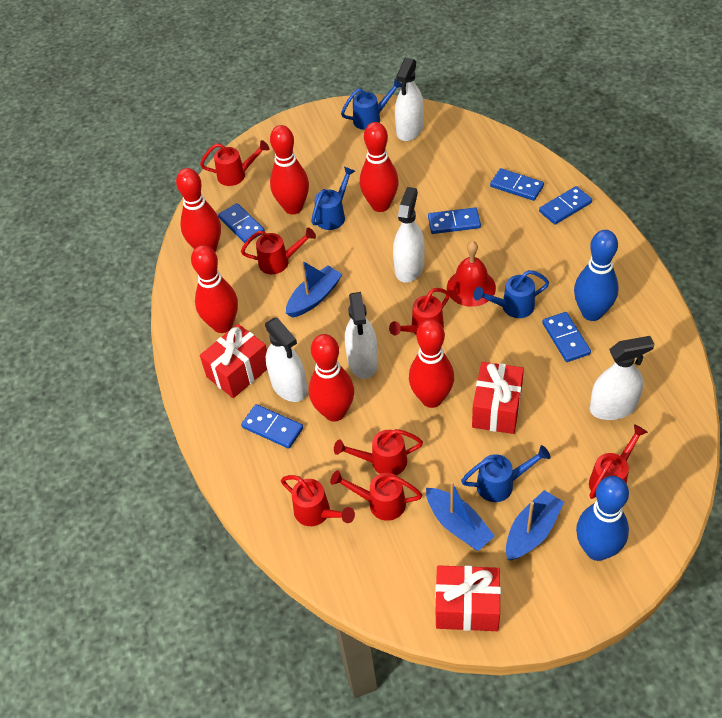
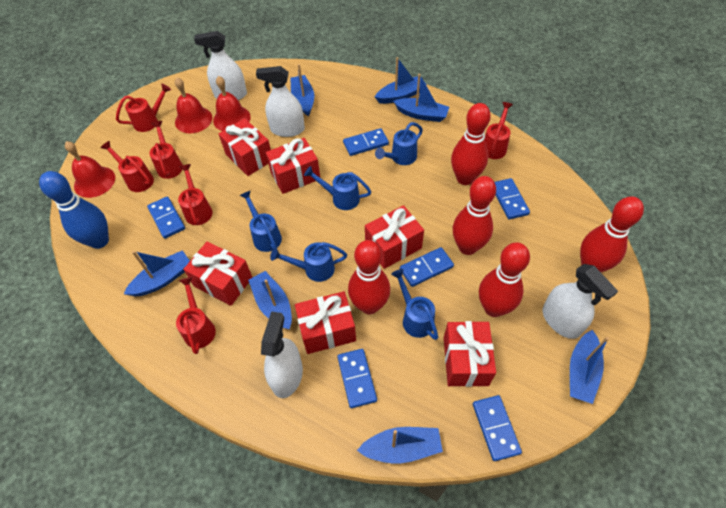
blue boat: 3 -> 7
blue bowling pin: 2 -> 1
blue watering can: 4 -> 5
red bell: 1 -> 3
red bowling pin: 6 -> 5
red gift: 3 -> 6
red watering can: 7 -> 6
white spray bottle: 5 -> 4

